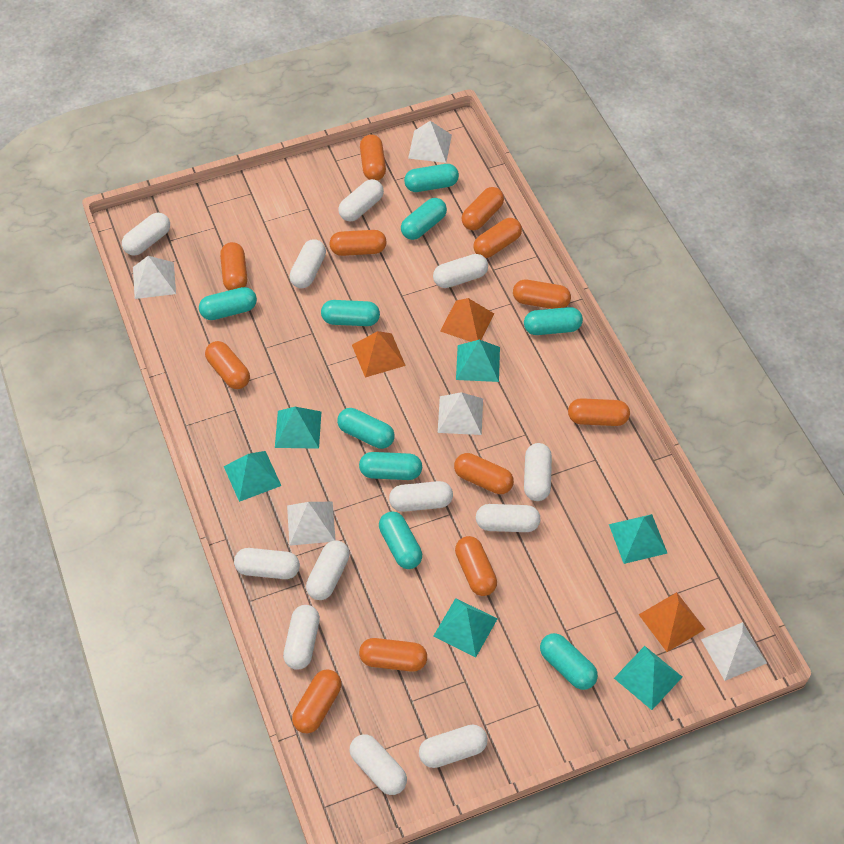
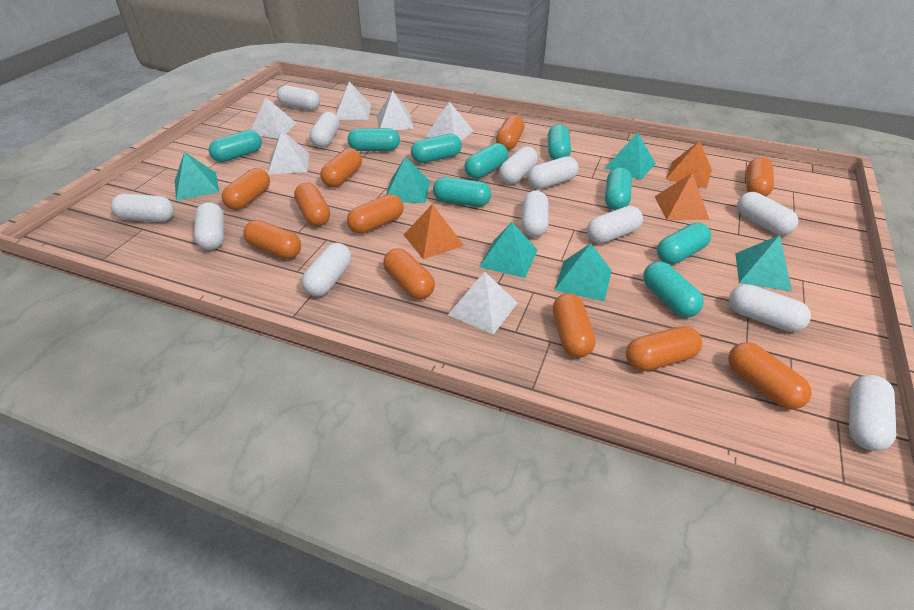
orange capsule: 12 -> 11
white pyramid: 5 -> 6

